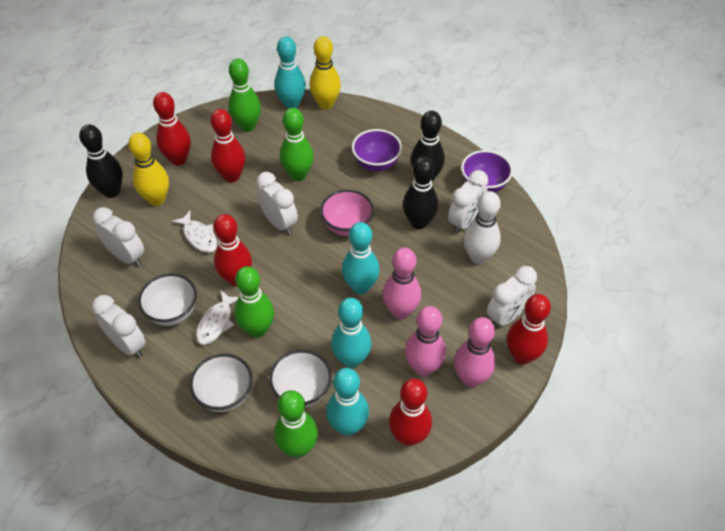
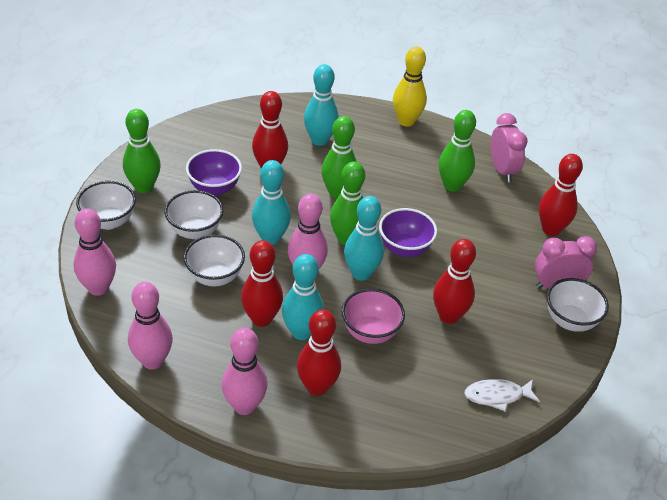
black bowling pin: 3 -> 0
pink bowling pin: 3 -> 4
pink clock: 0 -> 2
white bowl: 3 -> 4
white bowling pin: 1 -> 0
white clock: 5 -> 0
white fish: 2 -> 1
yellow bowling pin: 2 -> 1

